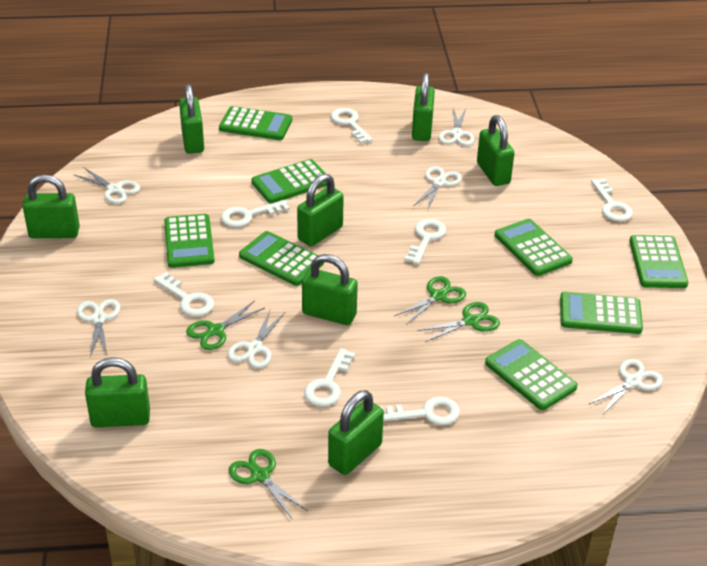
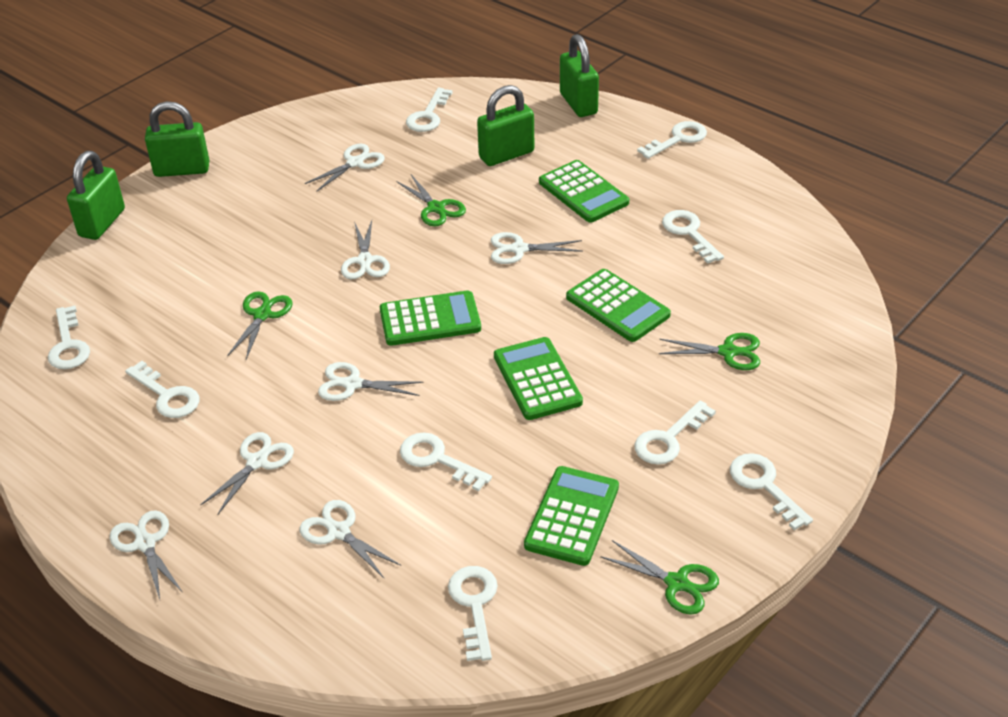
green calculator: 8 -> 5
green padlock: 8 -> 4
white key: 7 -> 9
white scissors: 6 -> 7

